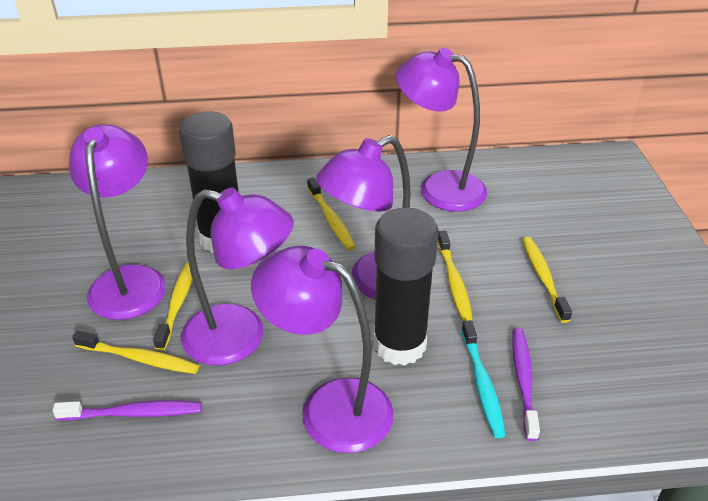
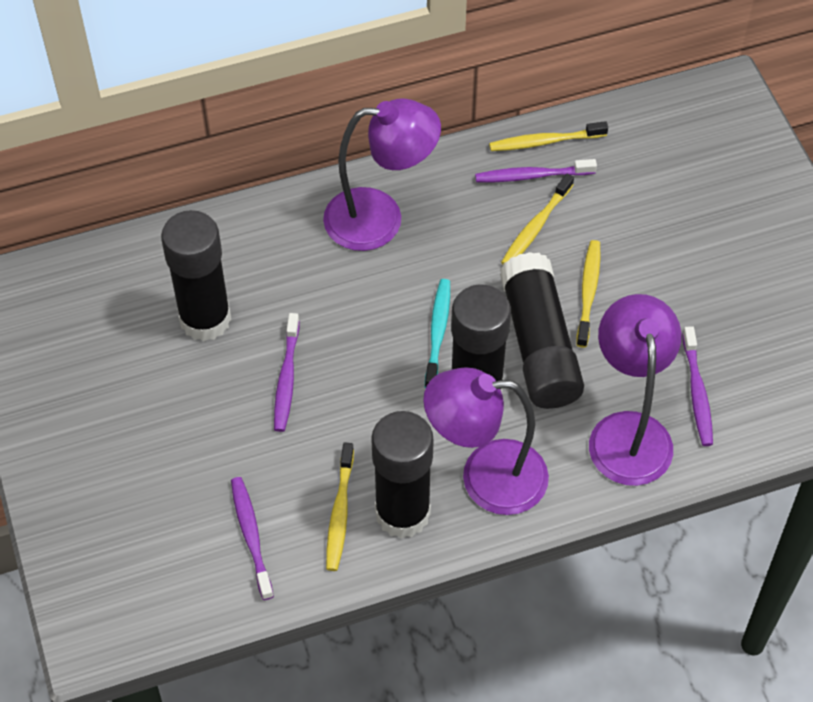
black glue stick: 2 -> 4
purple lamp: 5 -> 3
purple toothbrush: 2 -> 4
yellow toothbrush: 5 -> 4

